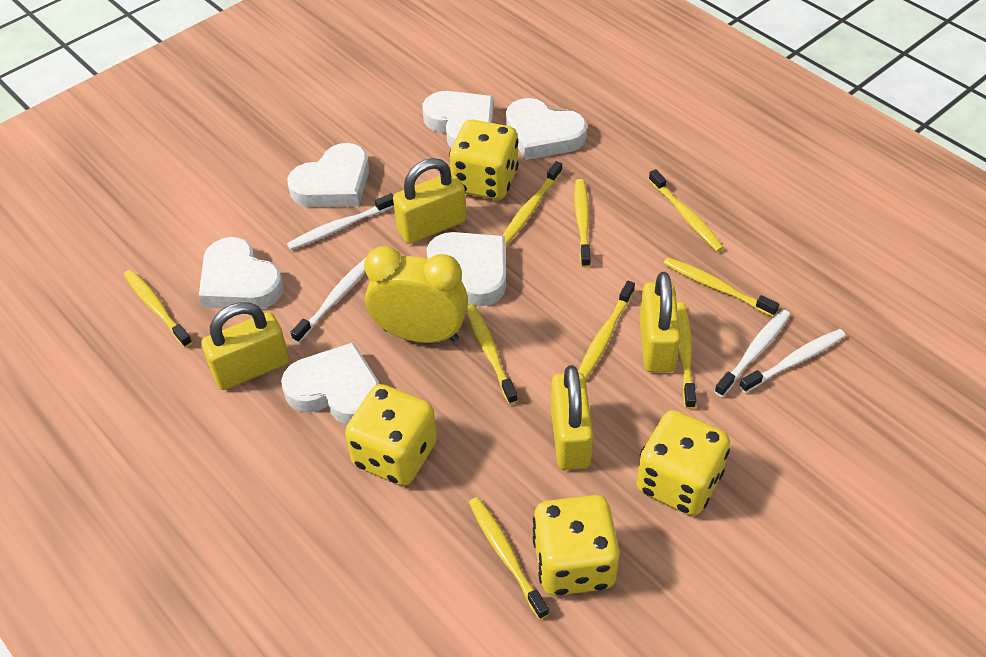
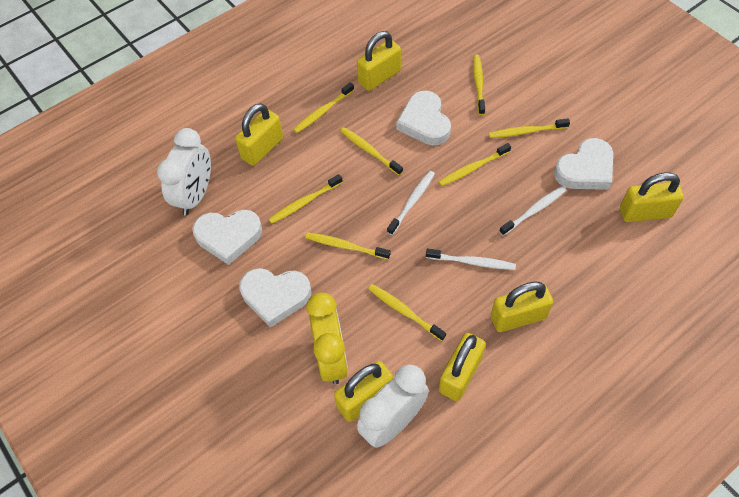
white clock: 0 -> 2
white heart: 6 -> 4
white toothbrush: 4 -> 3
yellow dice: 4 -> 0
yellow padlock: 4 -> 6
yellow toothbrush: 9 -> 8

